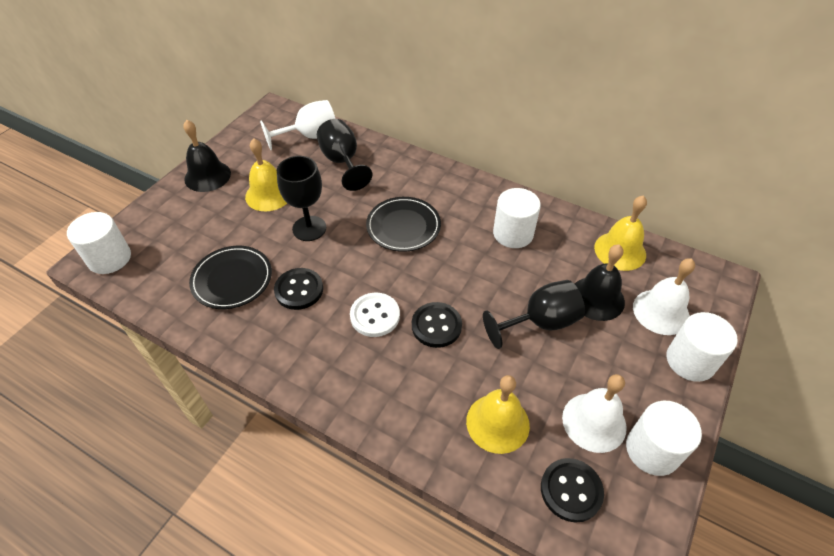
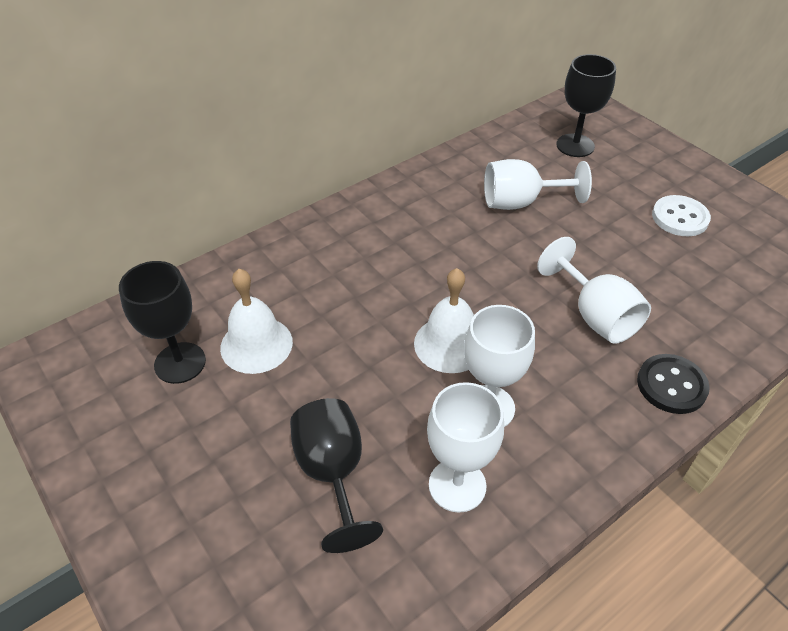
black bell: 2 -> 0
black button: 3 -> 1
black plate: 2 -> 0
white cylinder: 4 -> 0
white goblet: 1 -> 4
yellow bell: 3 -> 0

